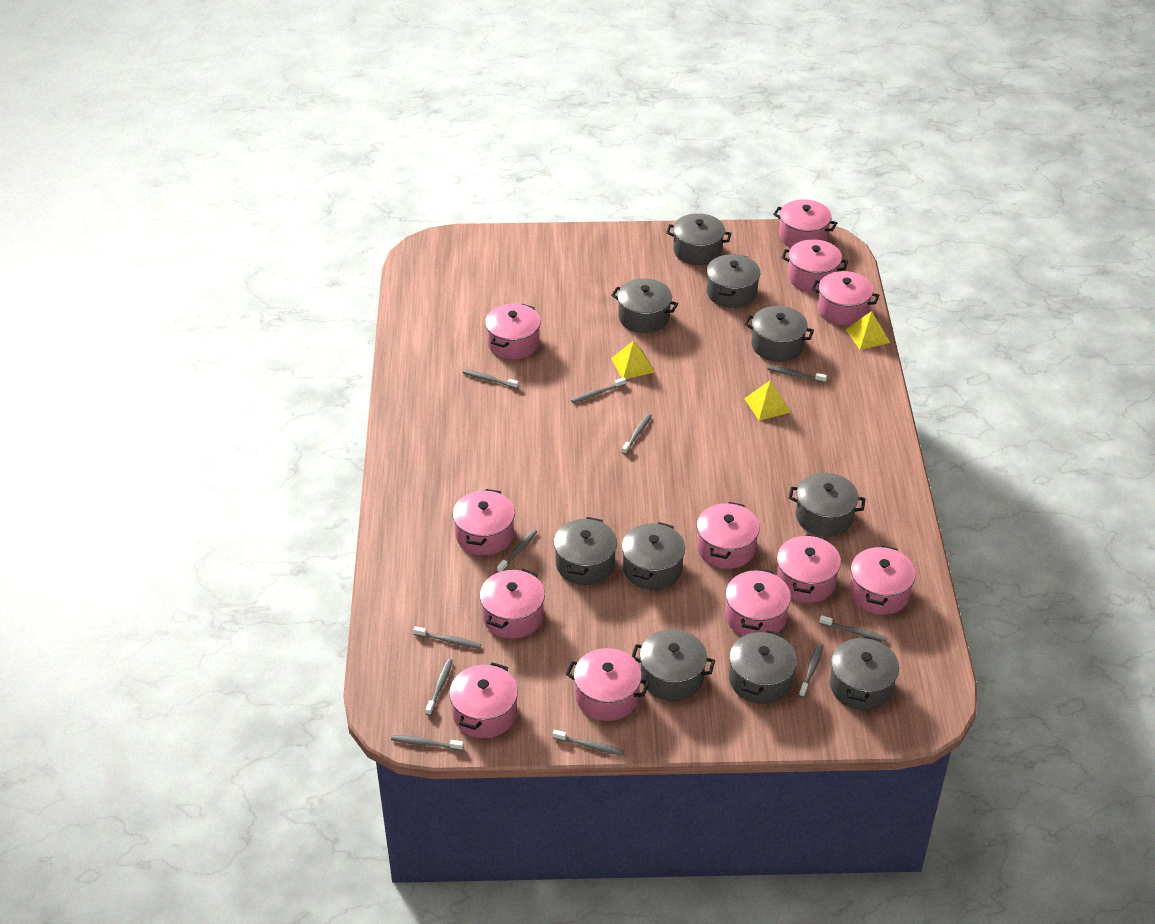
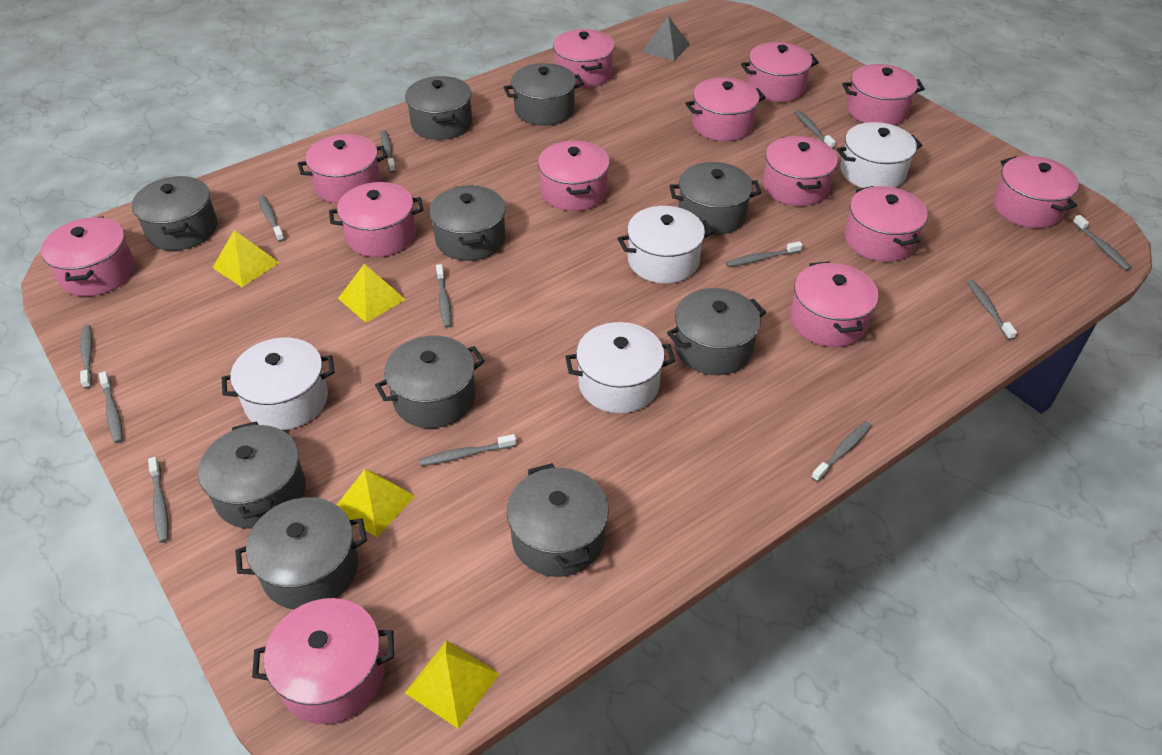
grey pyramid: 0 -> 1
grey toothbrush: 11 -> 12
pink pot: 12 -> 13
white pot: 0 -> 4
yellow pyramid: 3 -> 4

